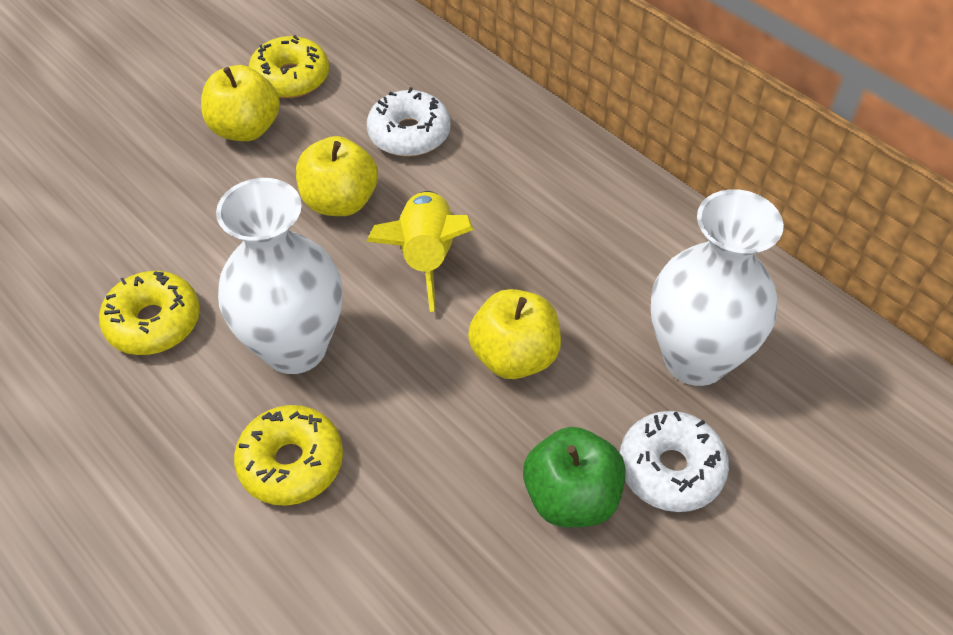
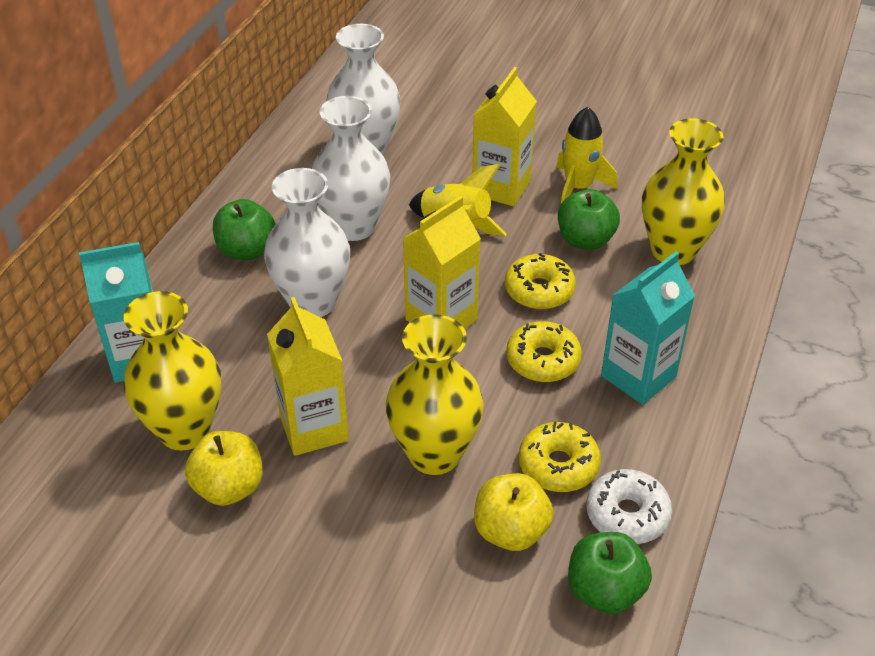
green apple: 1 -> 3
turquoise carton: 0 -> 2
white donut: 2 -> 1
white vase: 2 -> 3
yellow apple: 3 -> 2
yellow carton: 0 -> 3
yellow rocket: 1 -> 2
yellow vase: 0 -> 3

